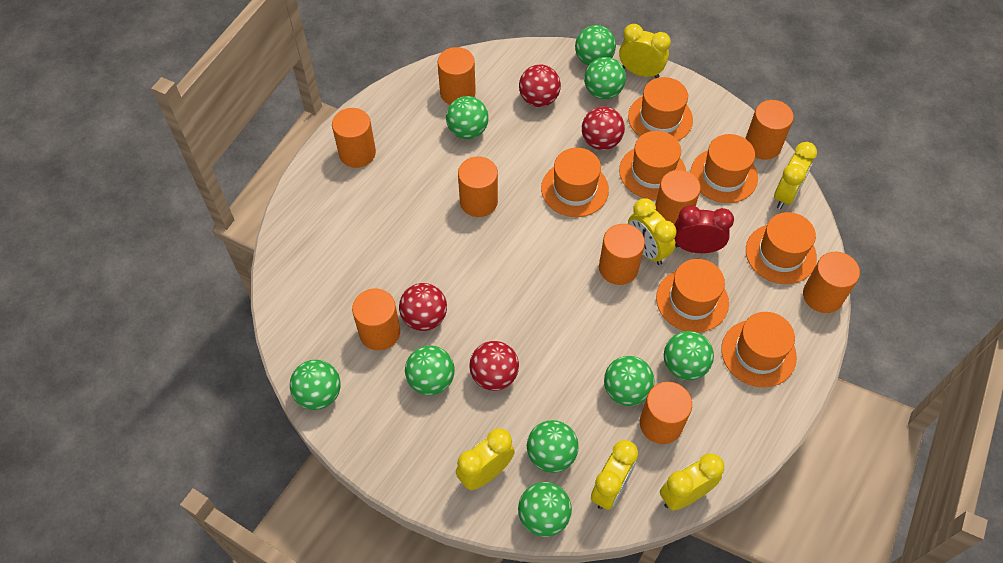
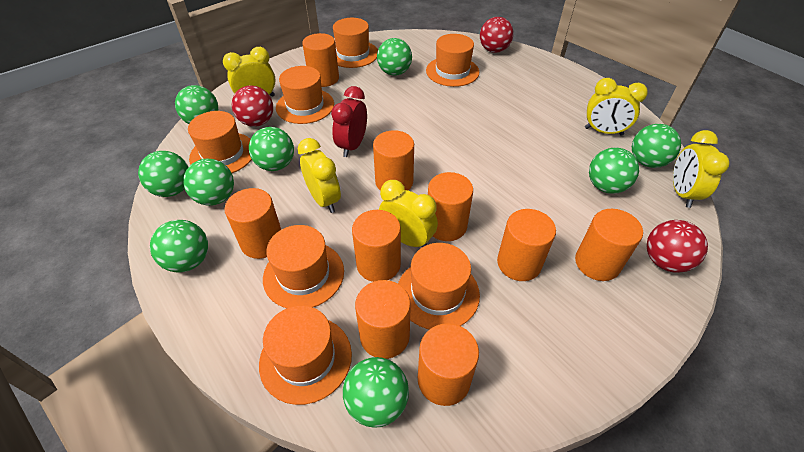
red ball: 4 -> 3
yellow clock: 6 -> 5

